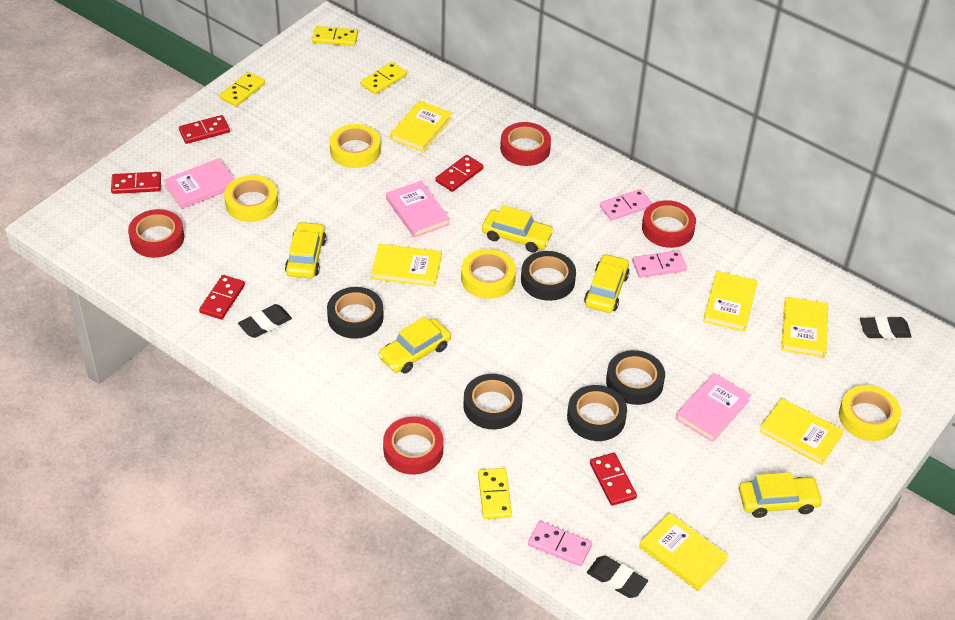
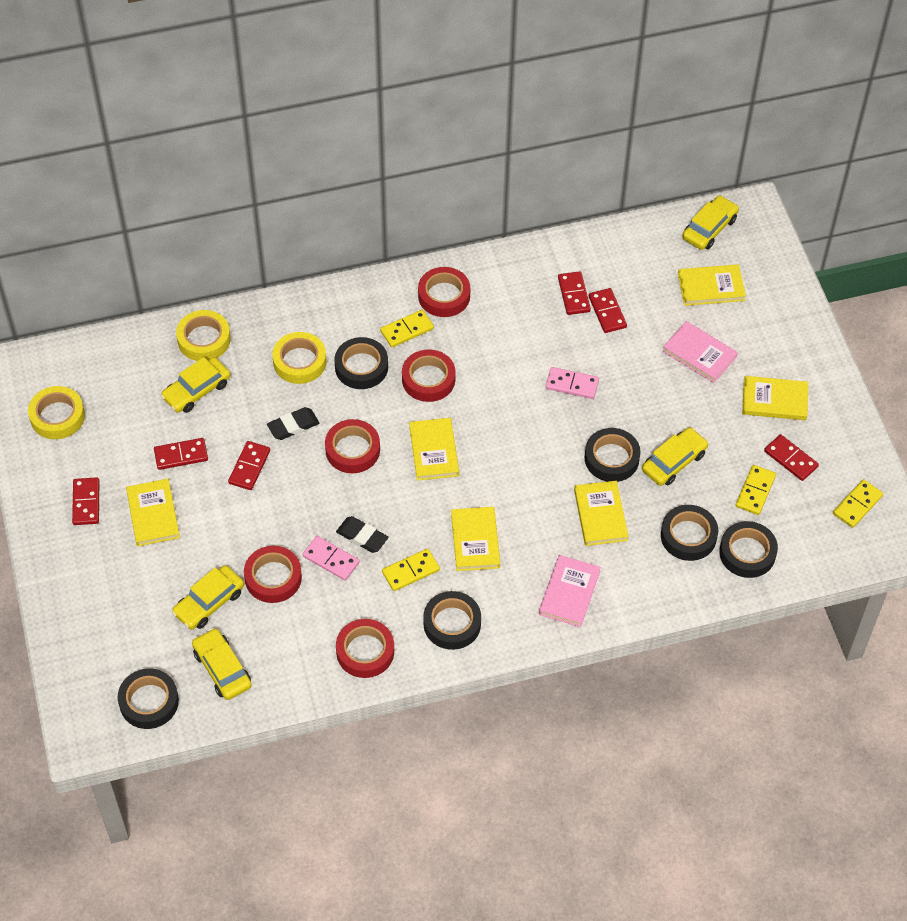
black eraser: 3 -> 2
black tape: 5 -> 6
pink book: 3 -> 2
pink domino: 3 -> 2
red domino: 5 -> 6
red tape: 4 -> 5
yellow tape: 4 -> 3

